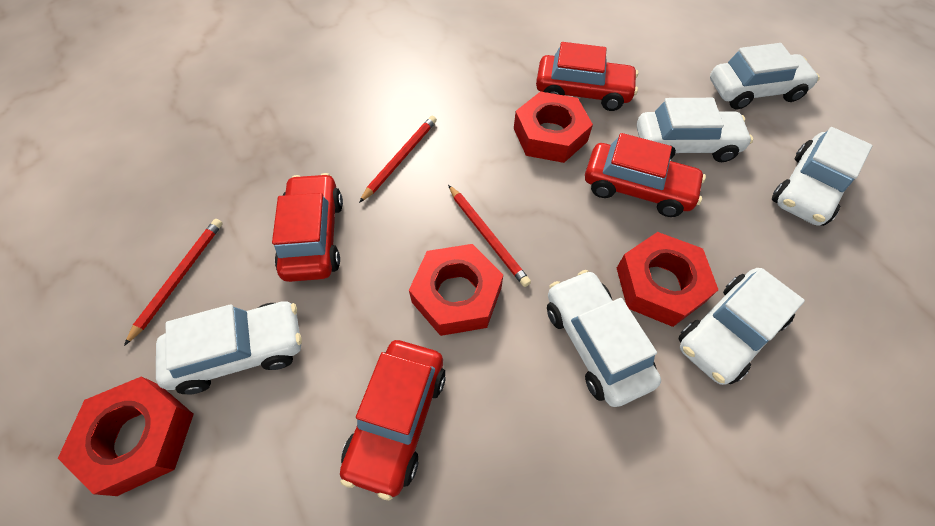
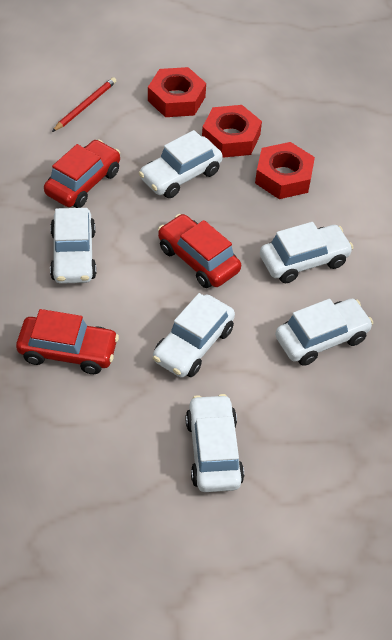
red car: 4 -> 3
red nut: 4 -> 3
red pencil: 3 -> 1

